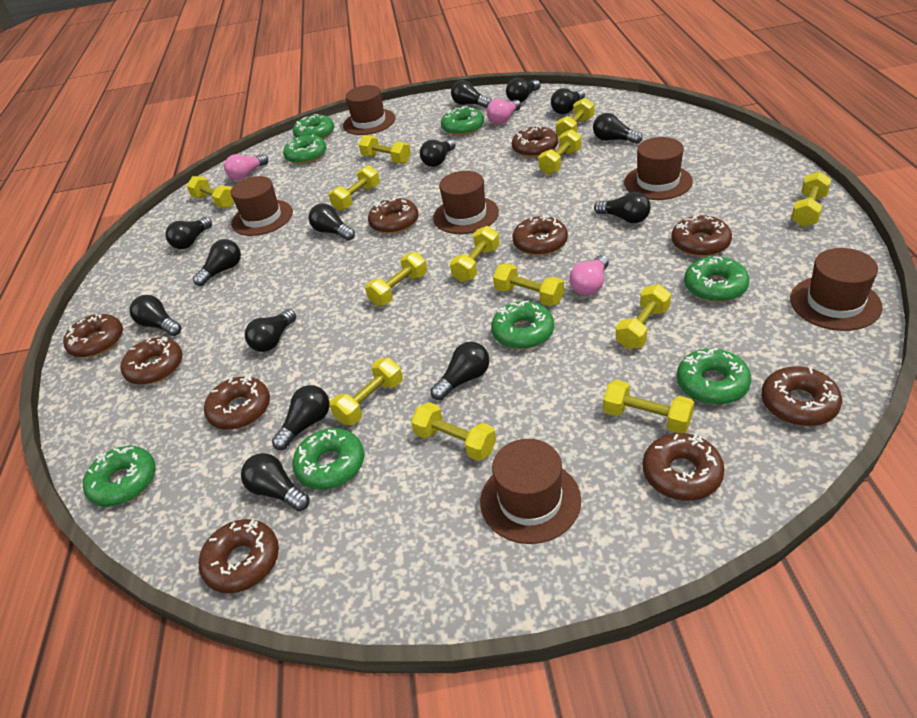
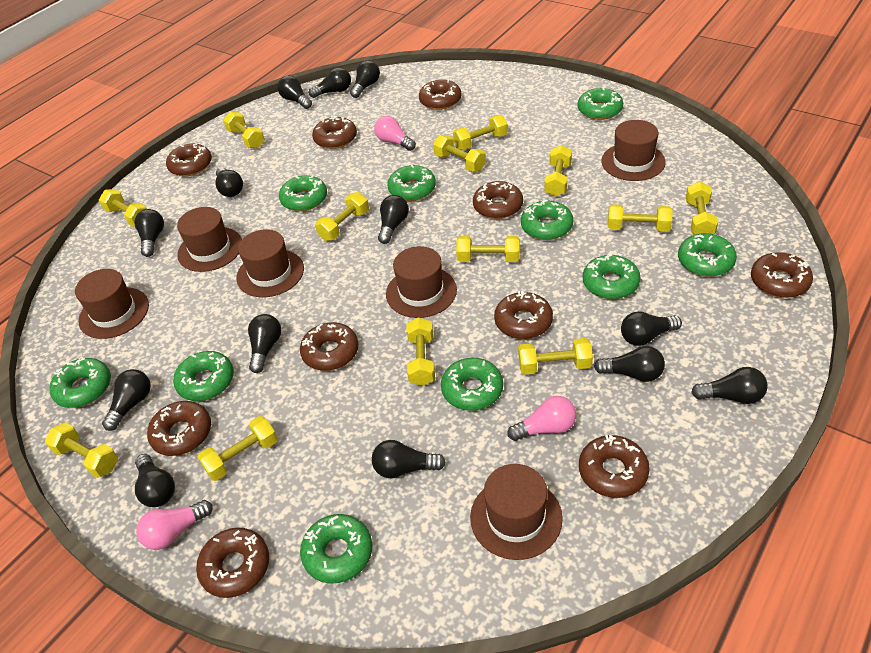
black light bulb: 14 -> 13
green donut: 8 -> 10

